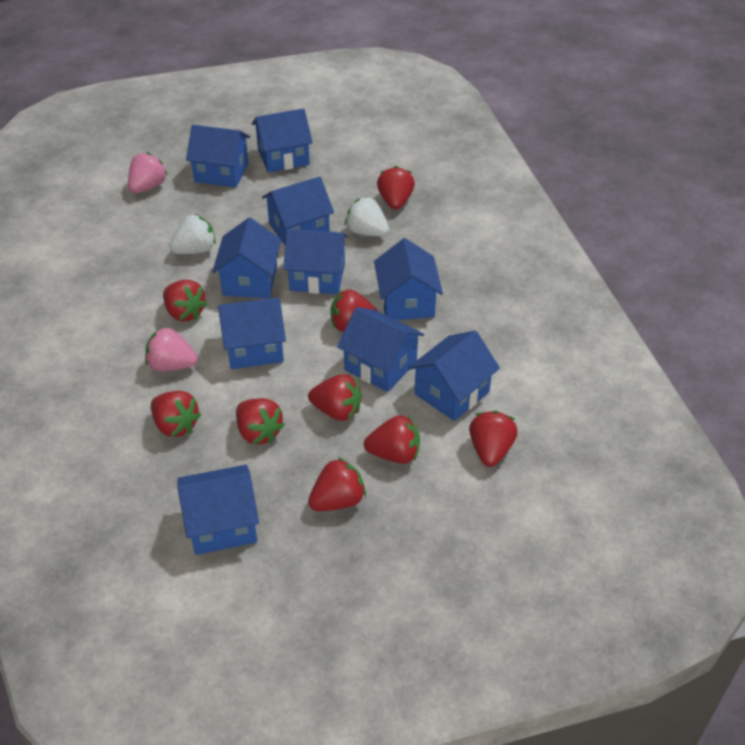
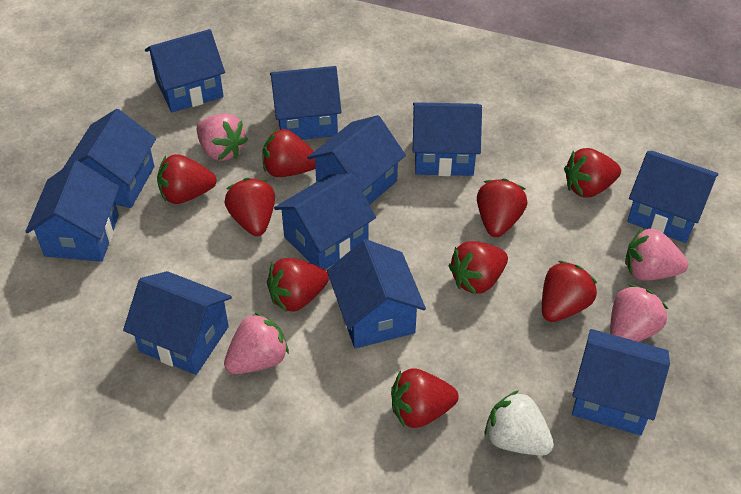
blue house: 10 -> 11
pink strawberry: 2 -> 4
white strawberry: 2 -> 1

